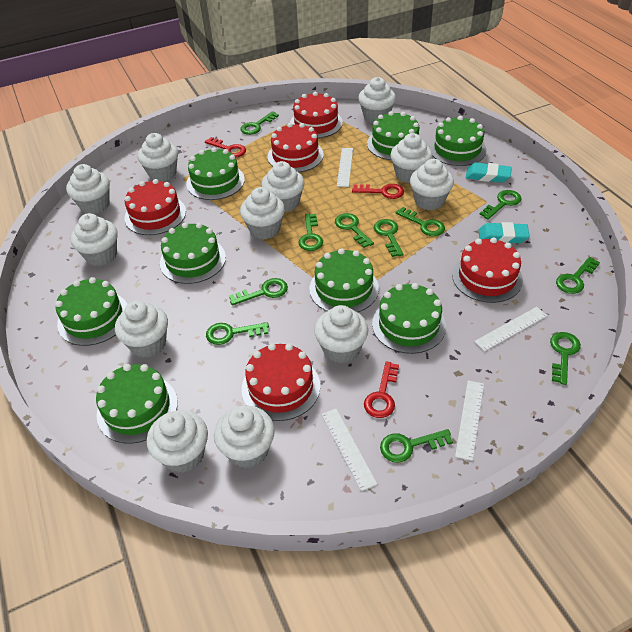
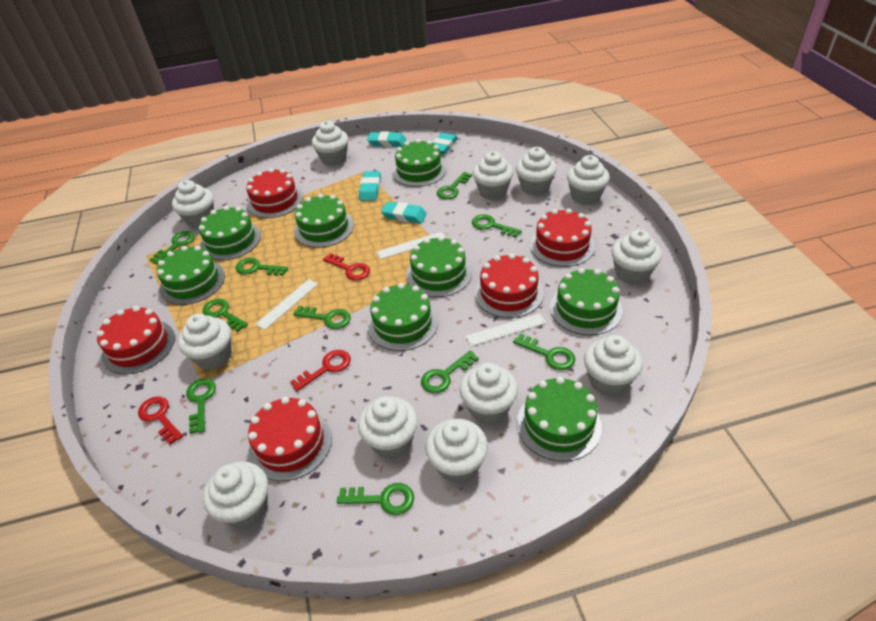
green key: 11 -> 10
turquoise eraser: 2 -> 4
white ruler: 4 -> 3

